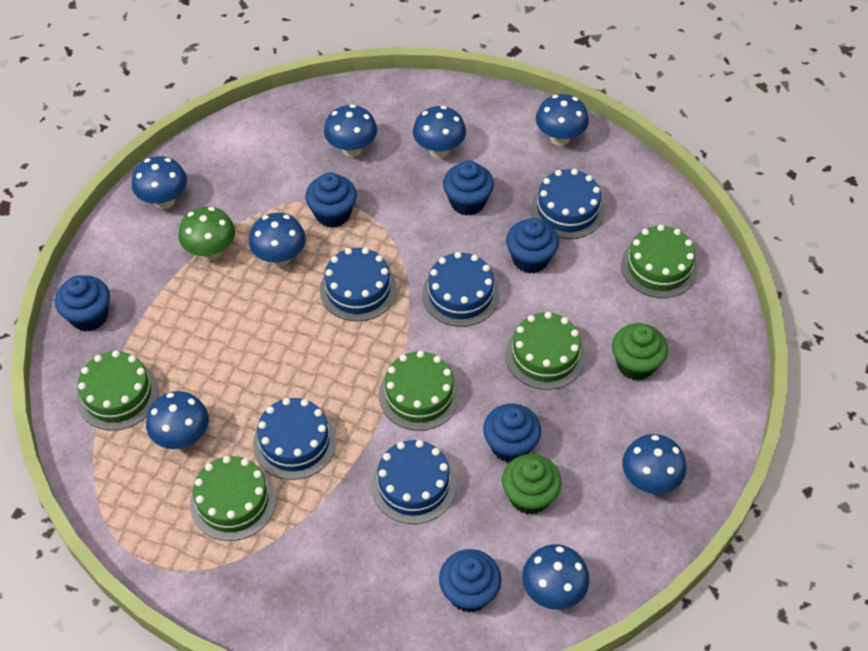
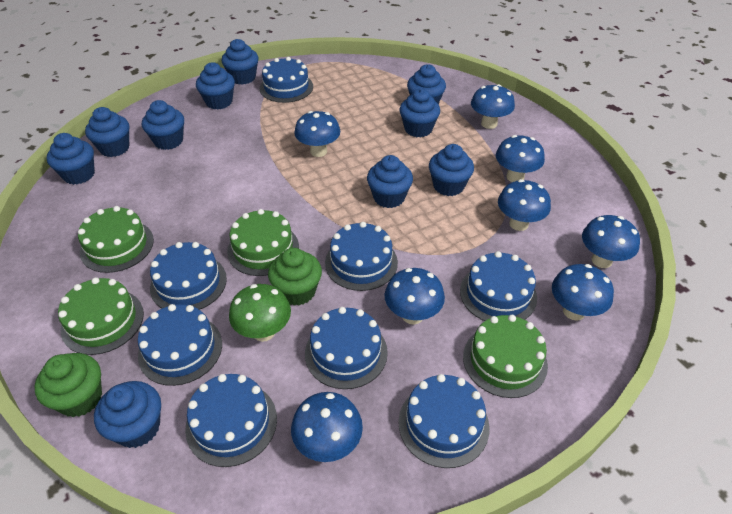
blue cake: 5 -> 8
blue cupcake: 6 -> 10
green cake: 5 -> 4

